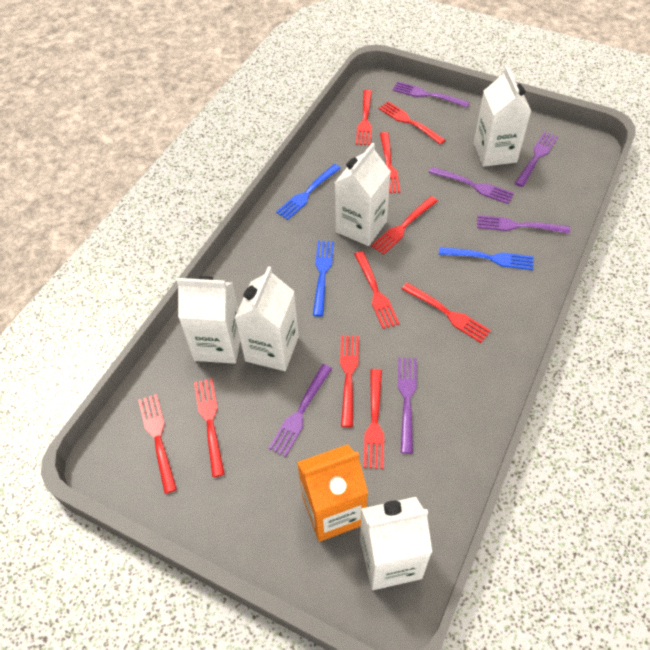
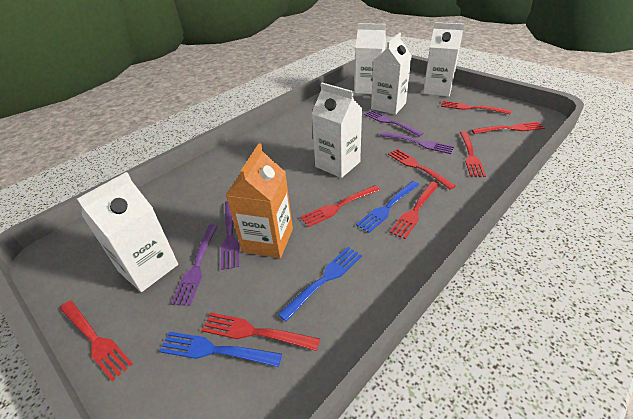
purple fork: 6 -> 4
red fork: 10 -> 8

